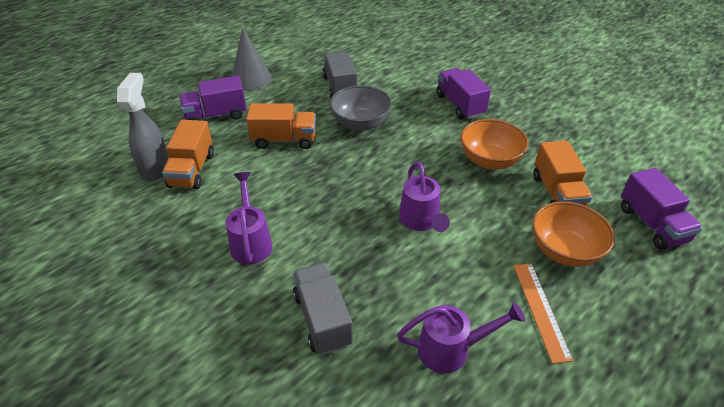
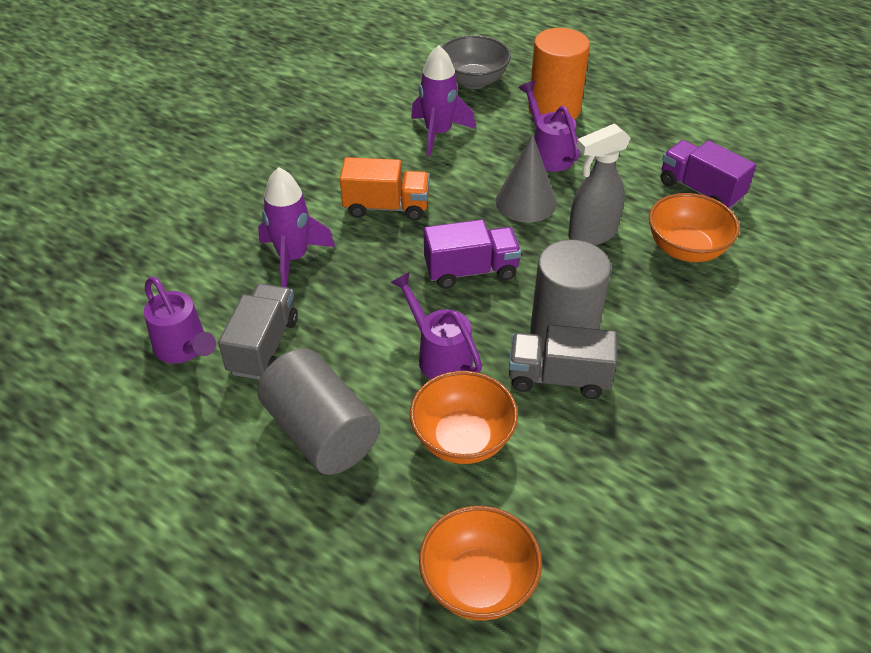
grey cylinder: 0 -> 2
orange bowl: 2 -> 3
orange cylinder: 0 -> 1
orange ruler: 1 -> 0
orange truck: 3 -> 1
purple rocket: 0 -> 2
purple truck: 3 -> 2

